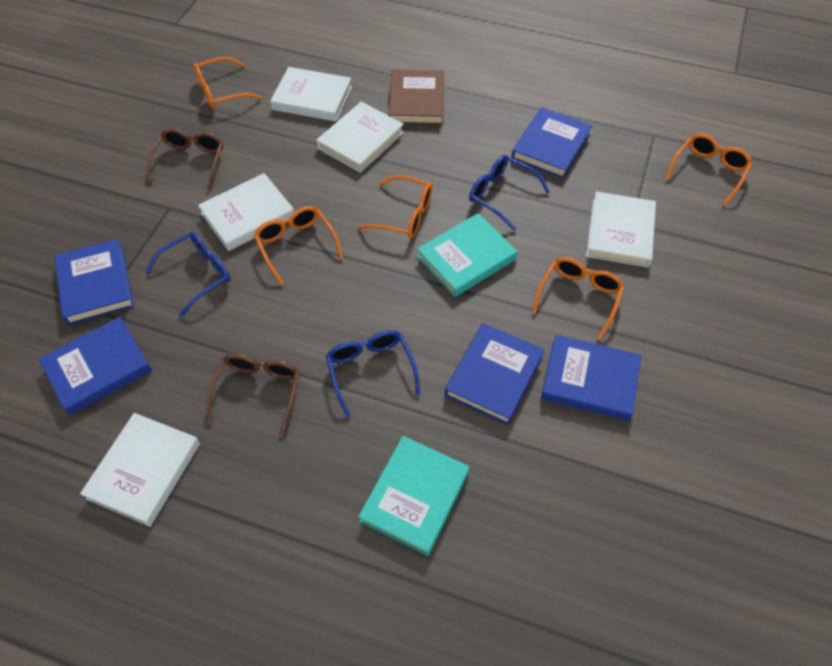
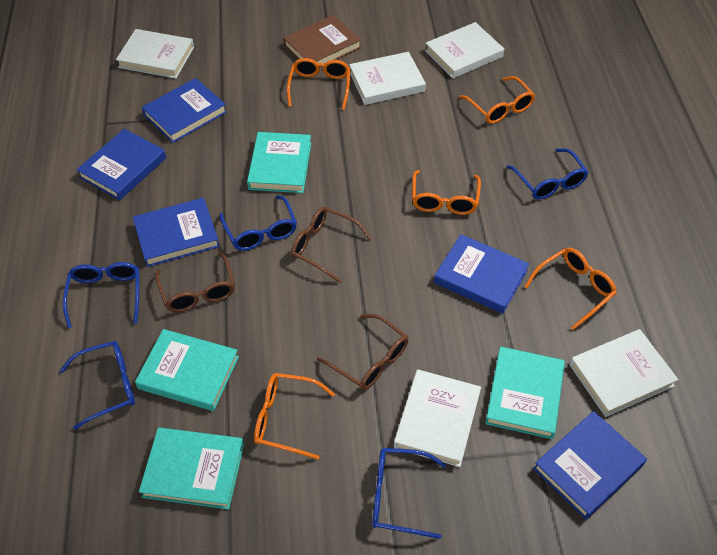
blue glasses: 3 -> 5
brown glasses: 2 -> 3
turquoise book: 2 -> 4

